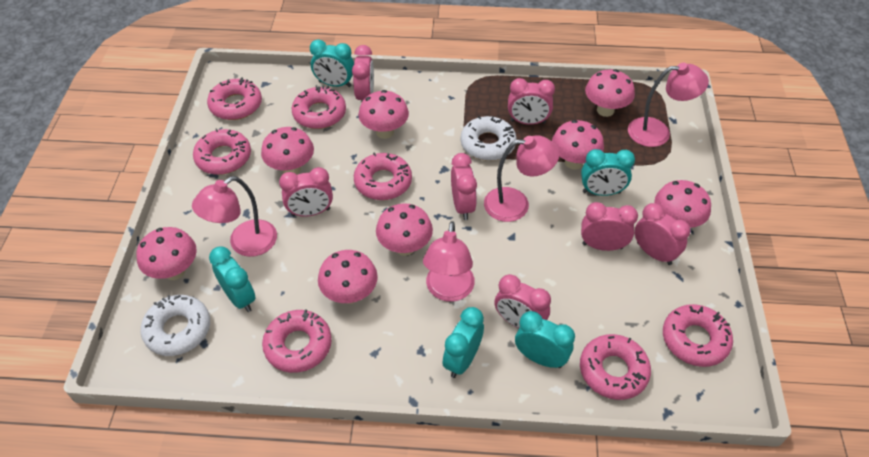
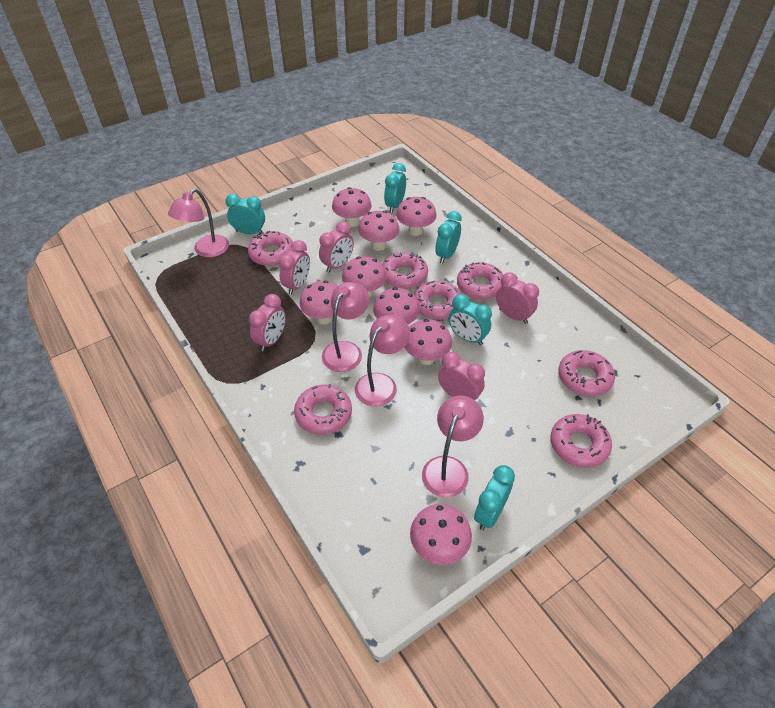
pink clock: 7 -> 5
white donut: 2 -> 0

